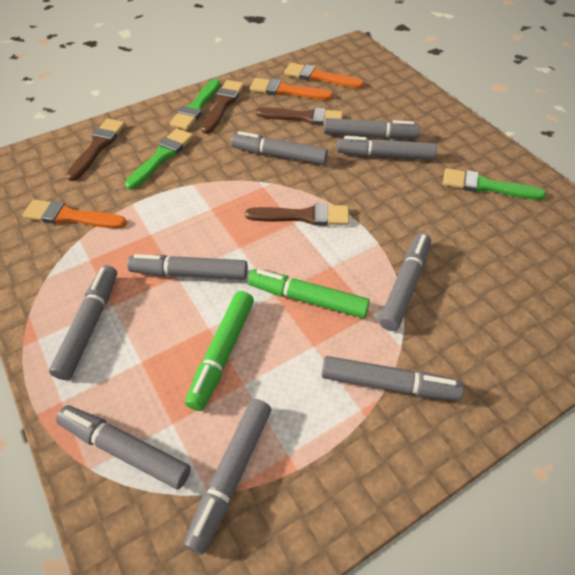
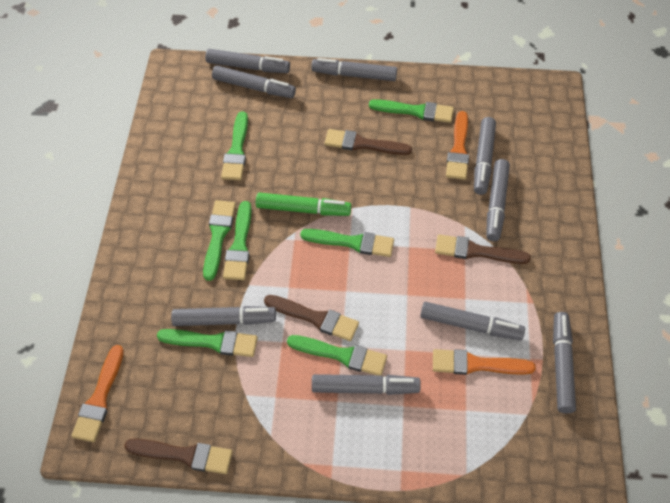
green brush: 3 -> 7
green marker: 2 -> 1

